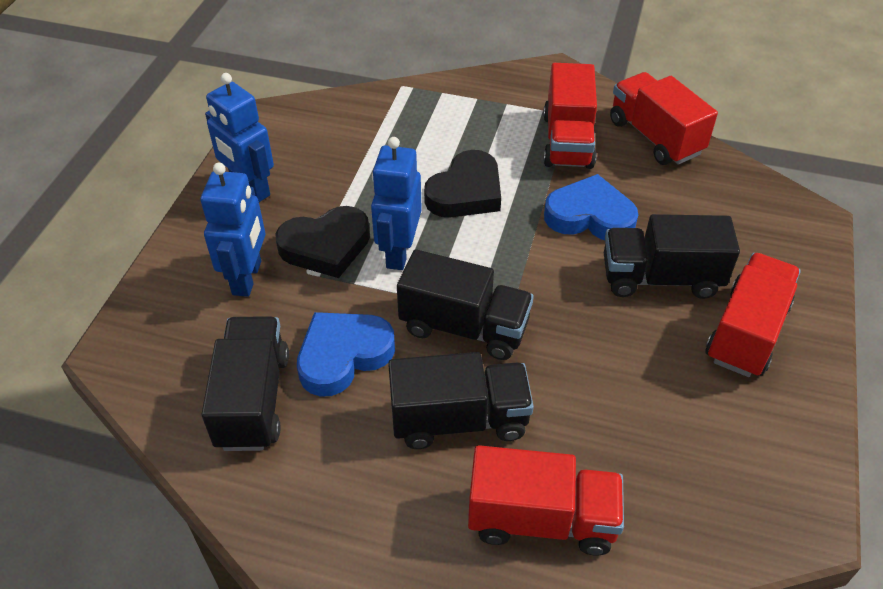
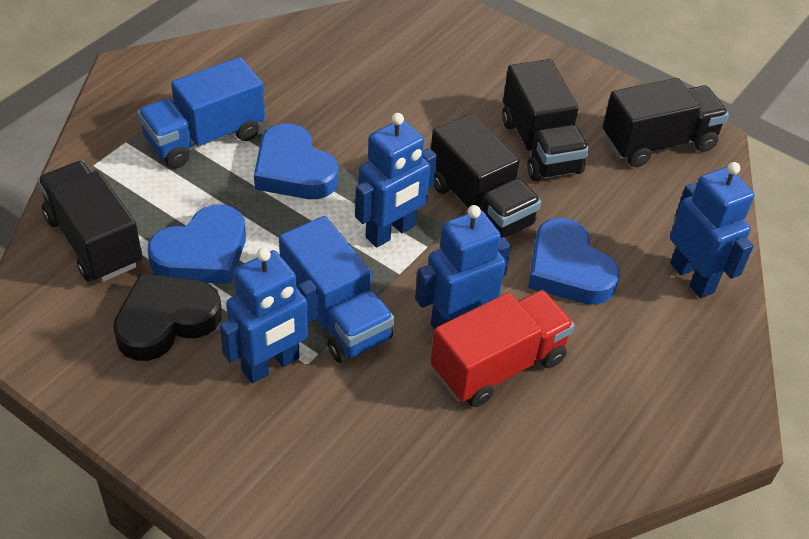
black heart: 2 -> 1
blue heart: 2 -> 3
blue robot: 3 -> 4
blue truck: 0 -> 2
red truck: 4 -> 1

